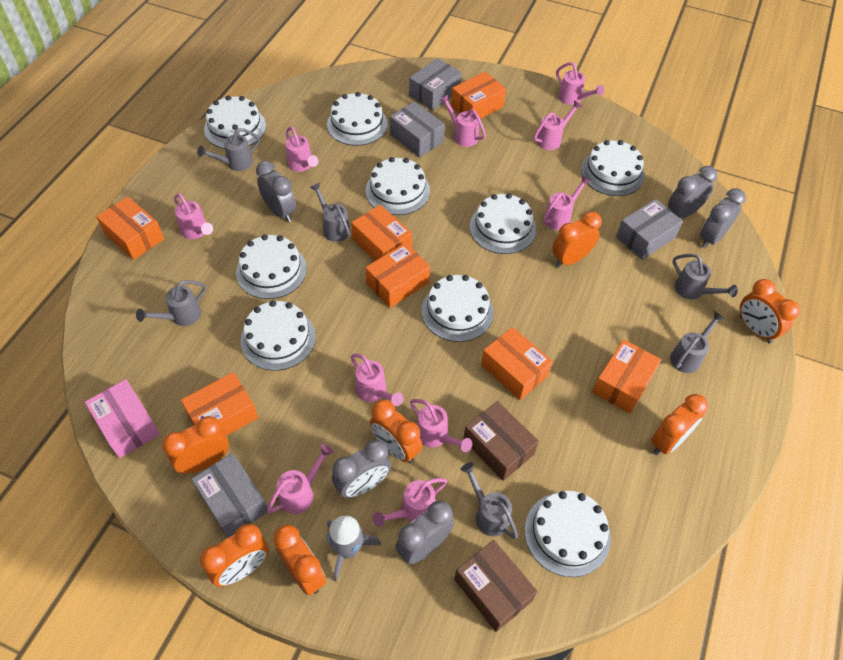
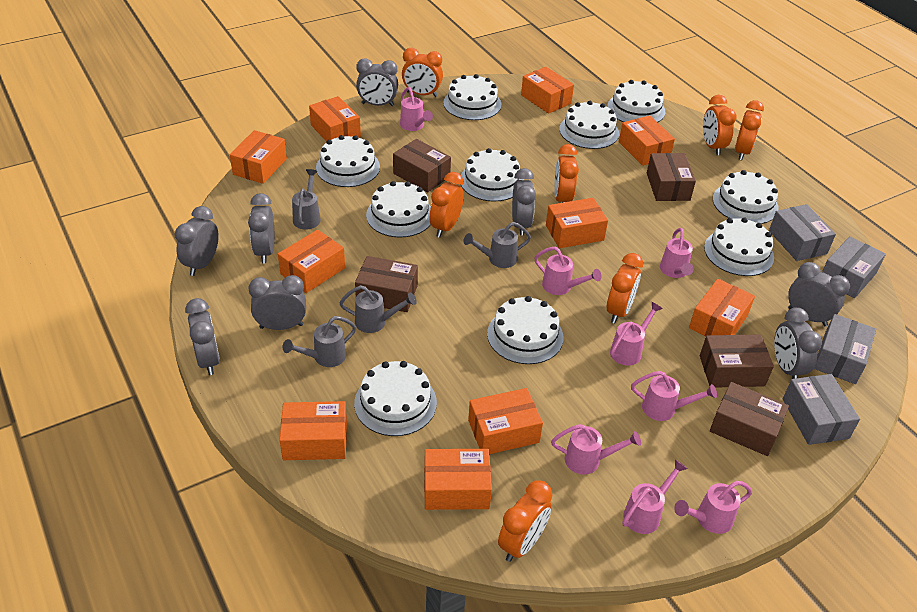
brown box: 2 -> 5
grey clock: 5 -> 8
grey rocket: 1 -> 0
grey watering can: 6 -> 4
orange box: 7 -> 10
pink box: 1 -> 0
pink watering can: 10 -> 8
white cake: 9 -> 10

